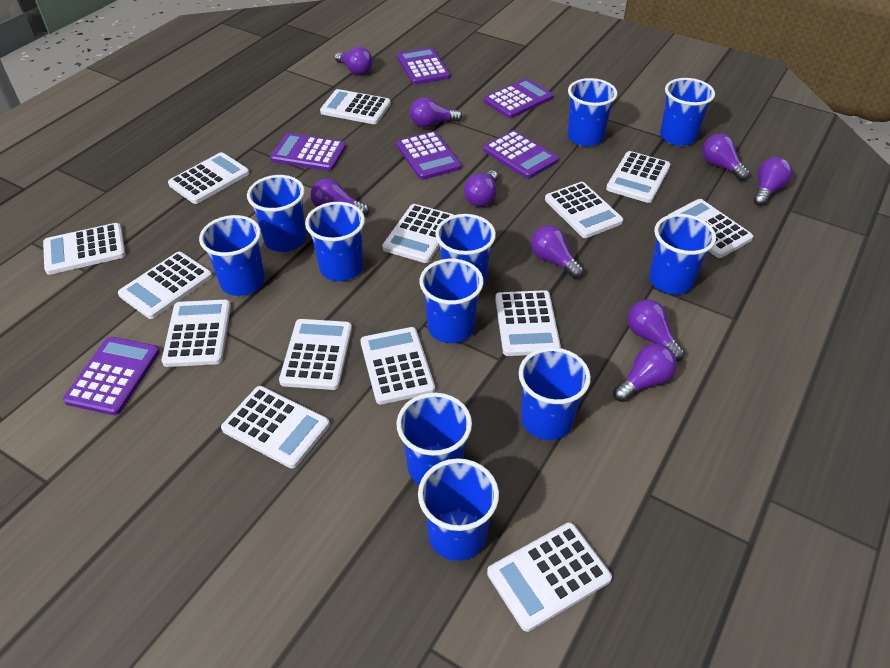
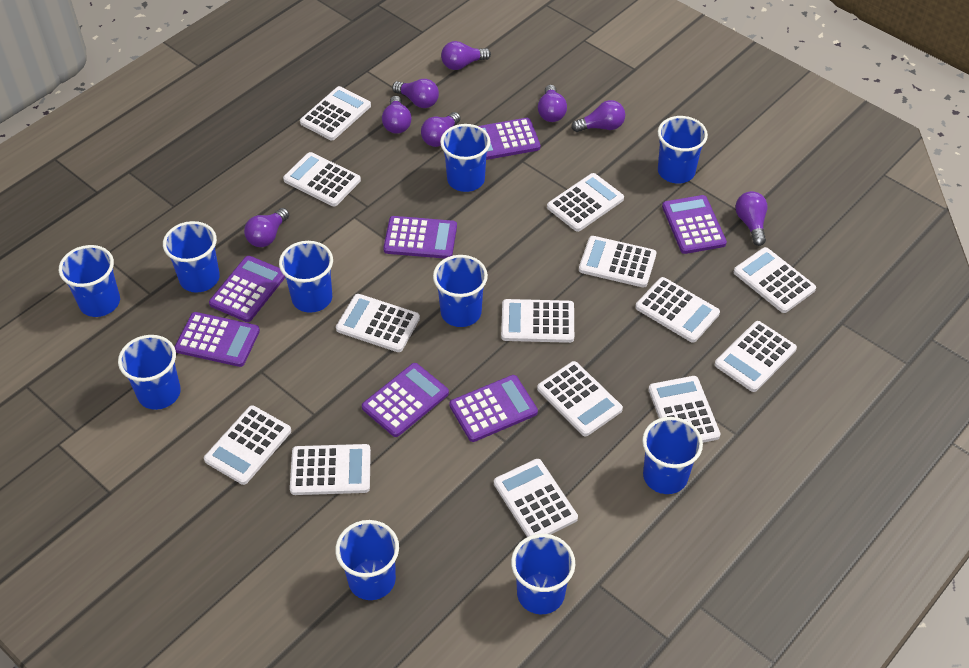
blue cup: 11 -> 10
purple calculator: 6 -> 7
purple light bulb: 9 -> 8

